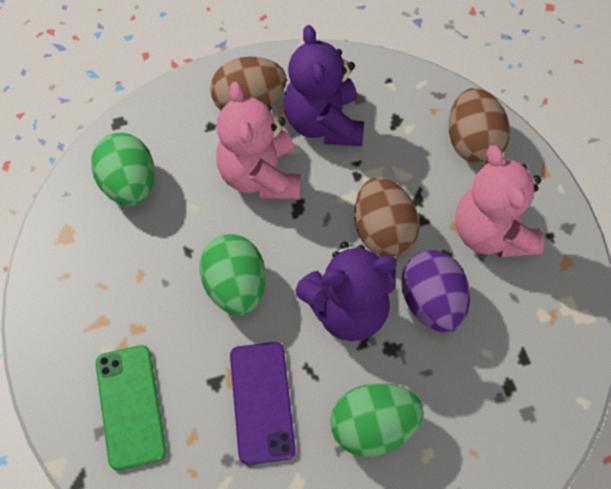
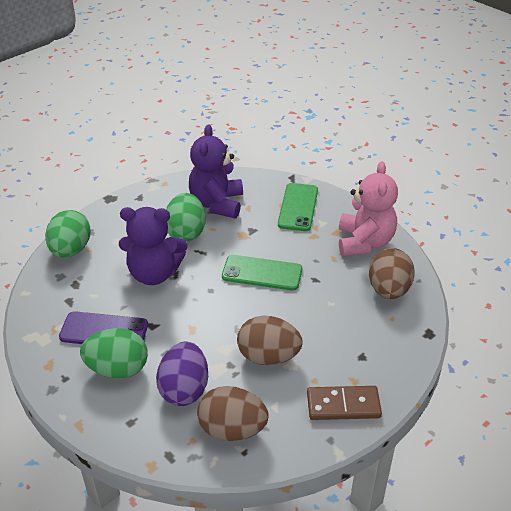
brown domino: 0 -> 1
green phone: 1 -> 2
pink teddy bear: 2 -> 1

